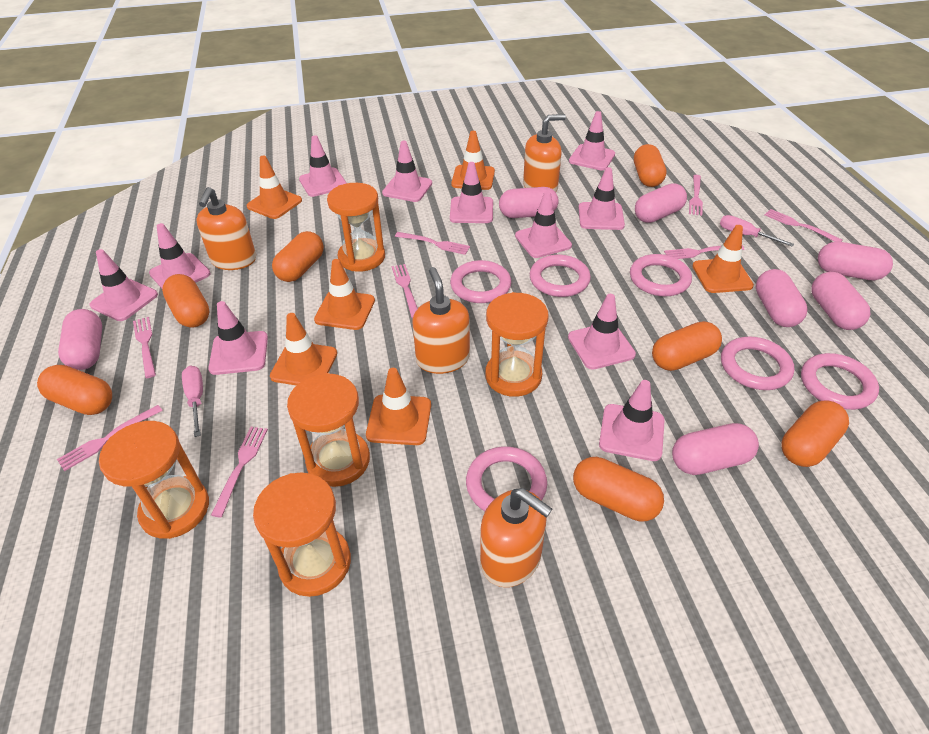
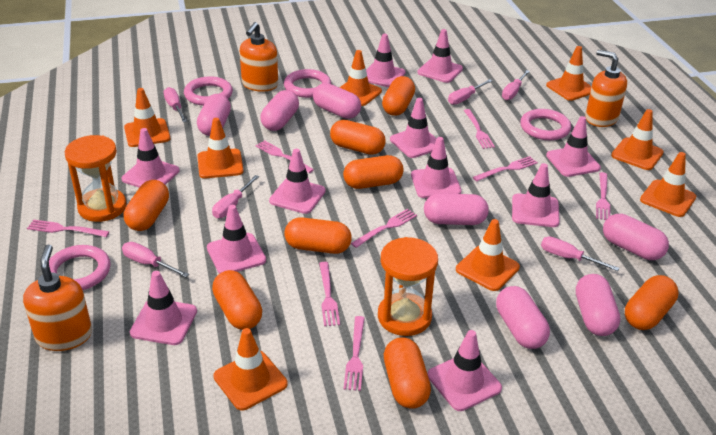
orange capsule: 7 -> 8
orange hourglass: 5 -> 2
orange soap dispenser: 4 -> 3
orange traffic cone: 6 -> 8
pink ring: 6 -> 4
pink screwdriver: 2 -> 6

